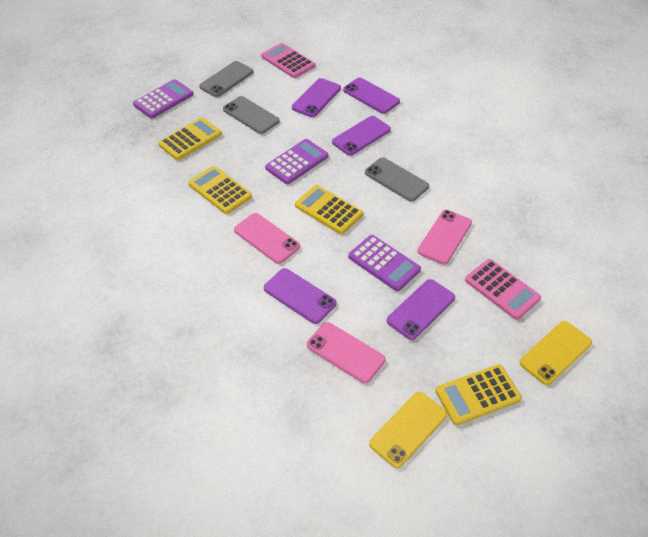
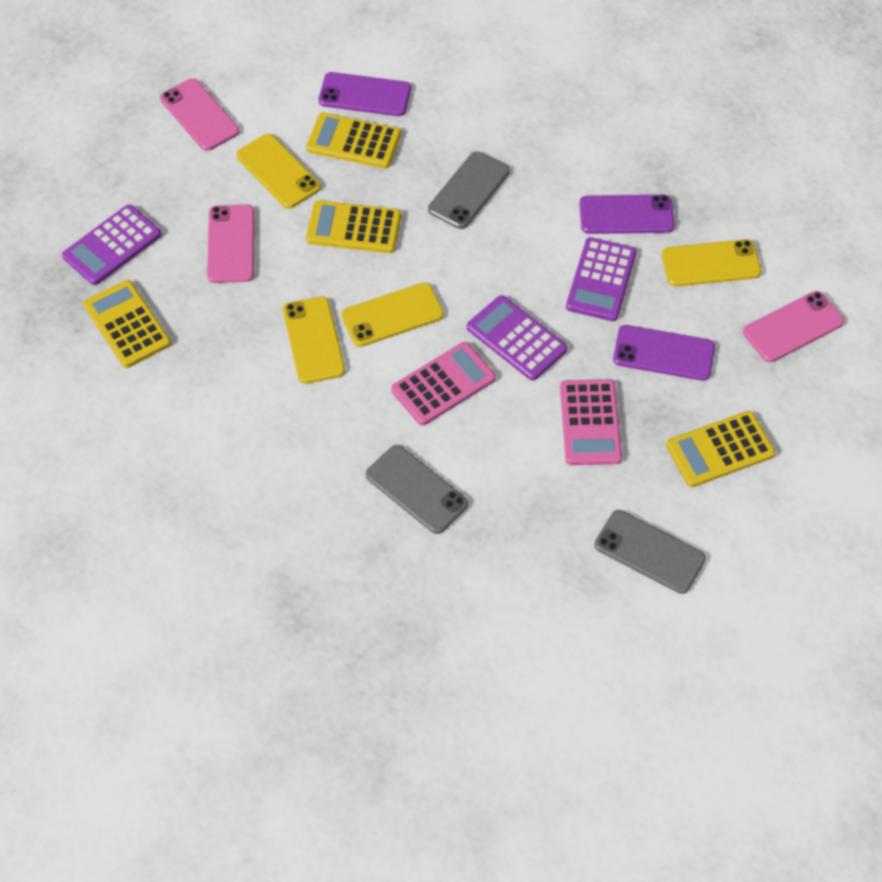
purple phone: 5 -> 3
yellow phone: 2 -> 4

